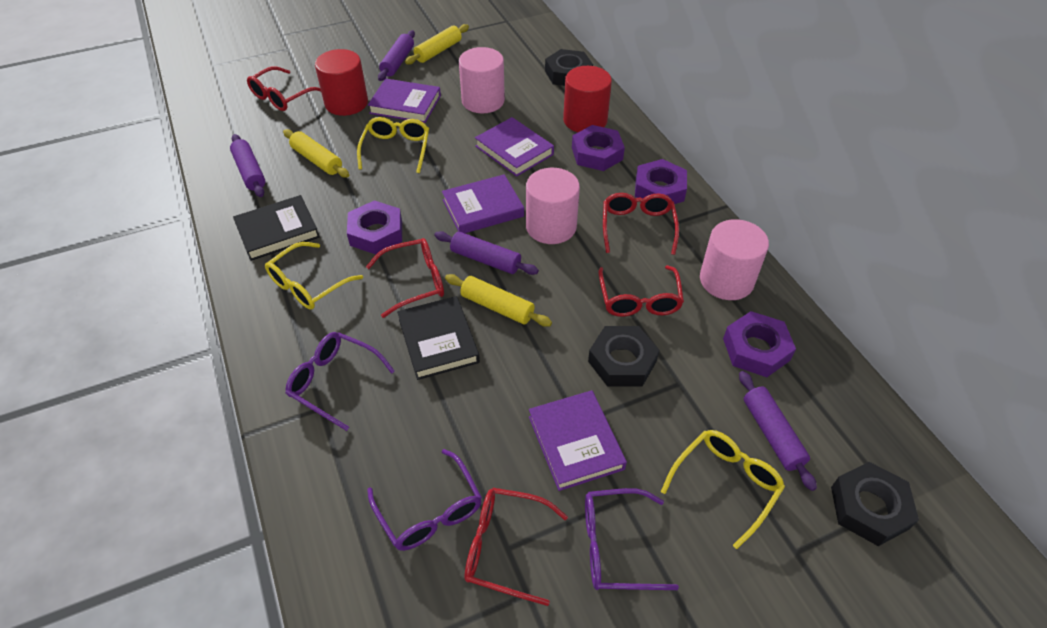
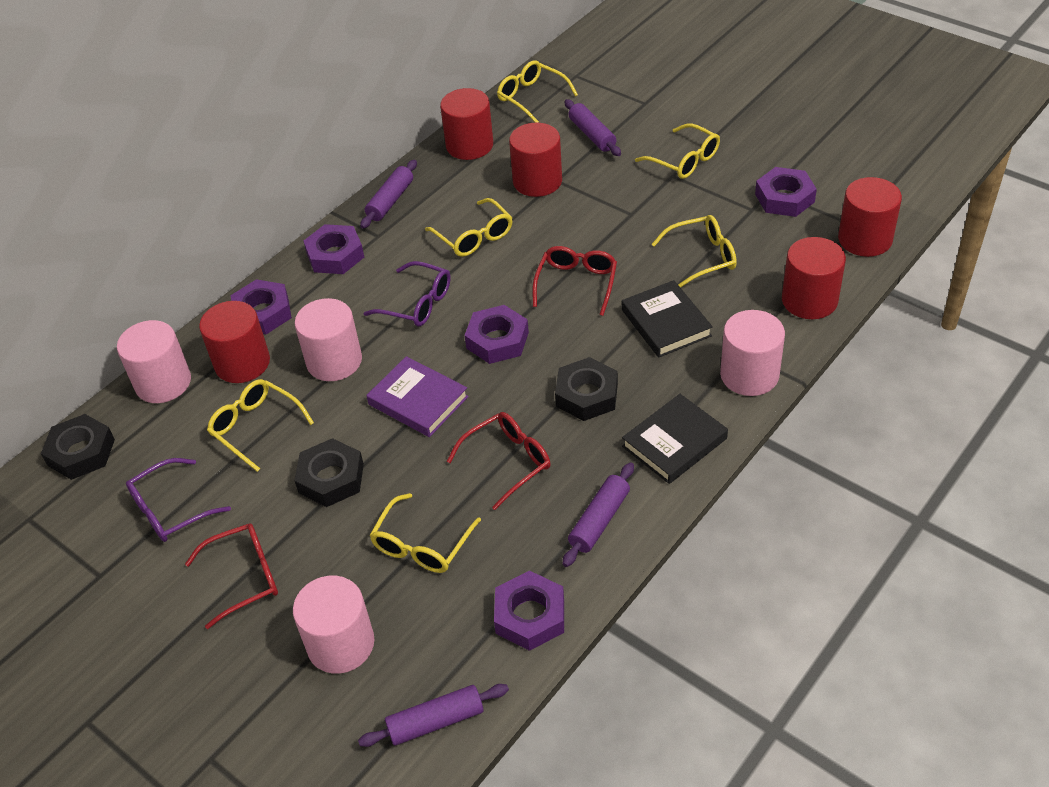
pink cylinder: 3 -> 4
purple book: 4 -> 1
purple glasses: 3 -> 2
purple nut: 4 -> 5
red cylinder: 2 -> 5
red glasses: 5 -> 3
yellow glasses: 3 -> 6
yellow rolling pin: 3 -> 0

